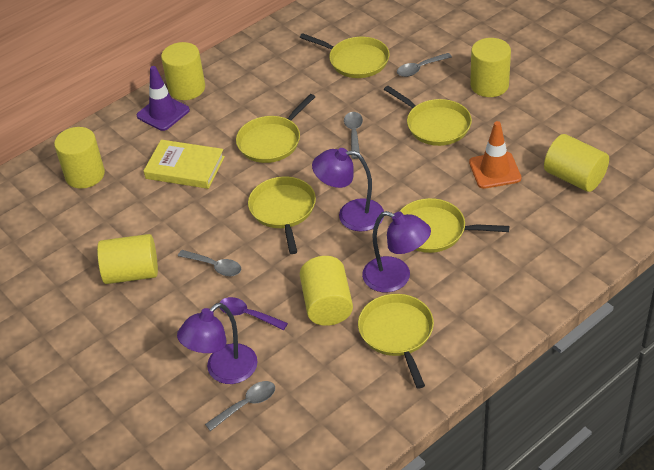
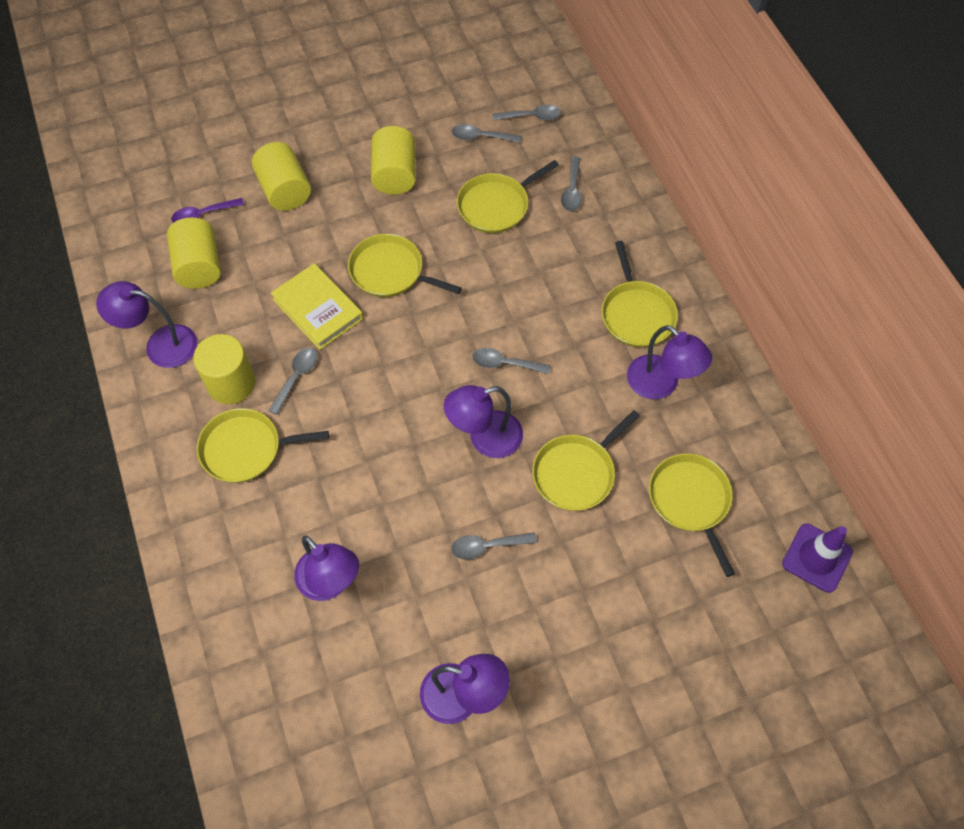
grey spoon: 4 -> 6
orange traffic cone: 1 -> 0
purple lamp: 3 -> 5
yellow cylinder: 6 -> 4

